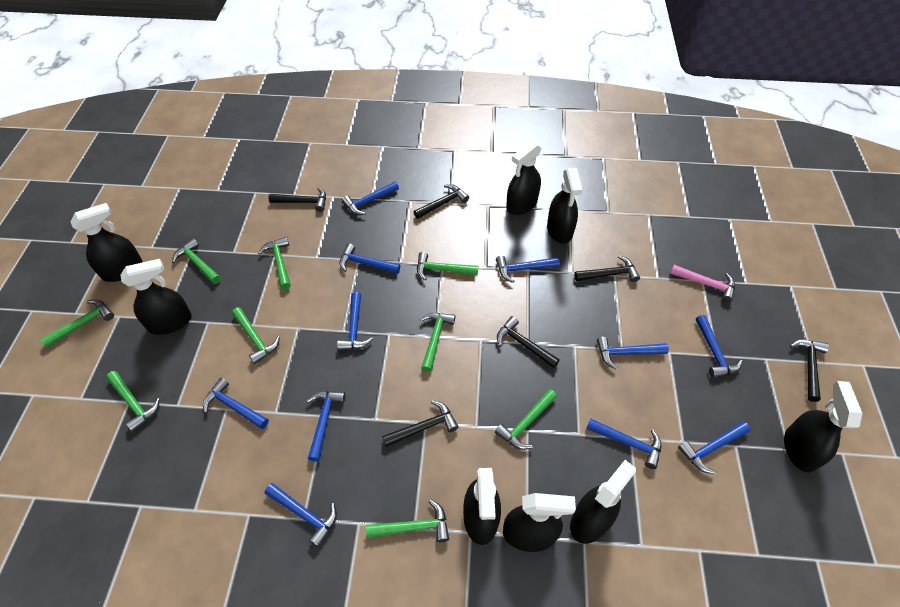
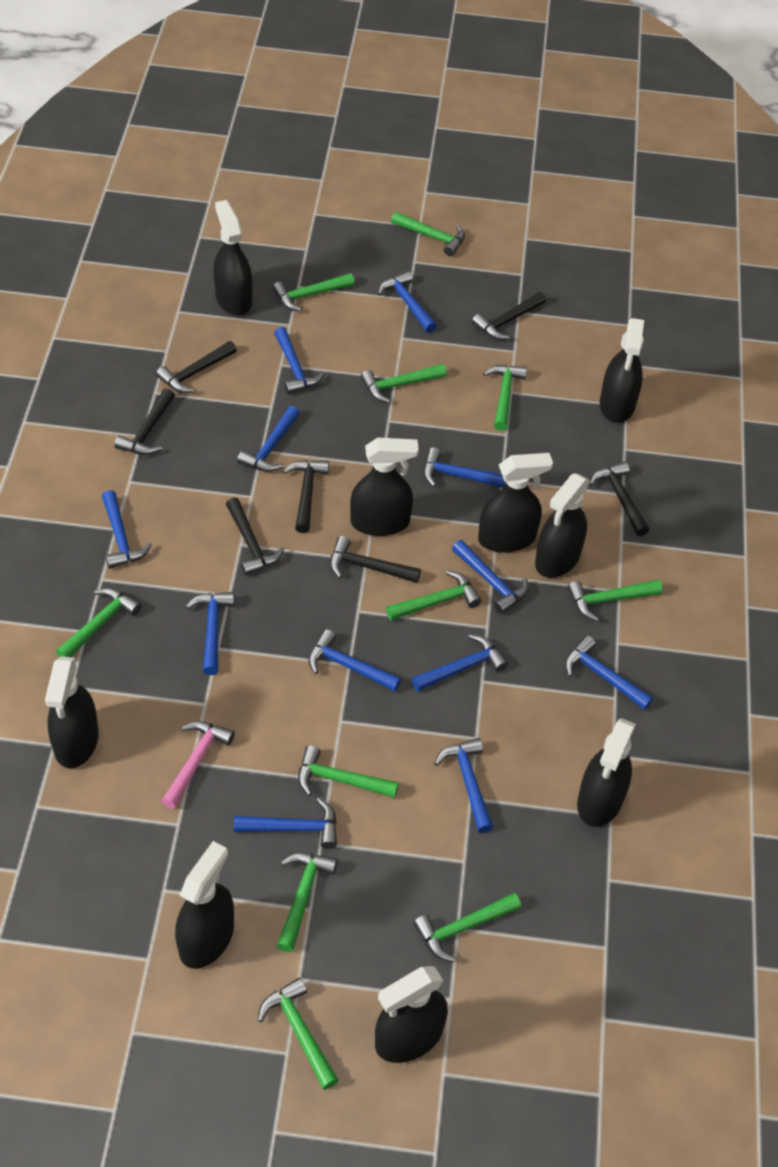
black hammer: 6 -> 7
black spray bottle: 8 -> 9
blue hammer: 11 -> 12
green hammer: 9 -> 11

